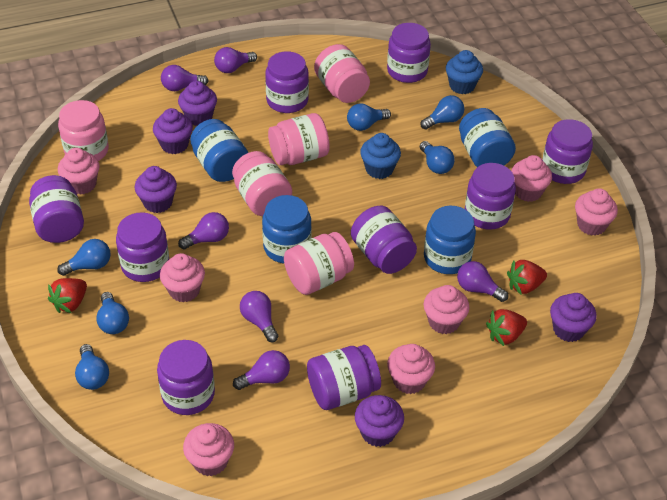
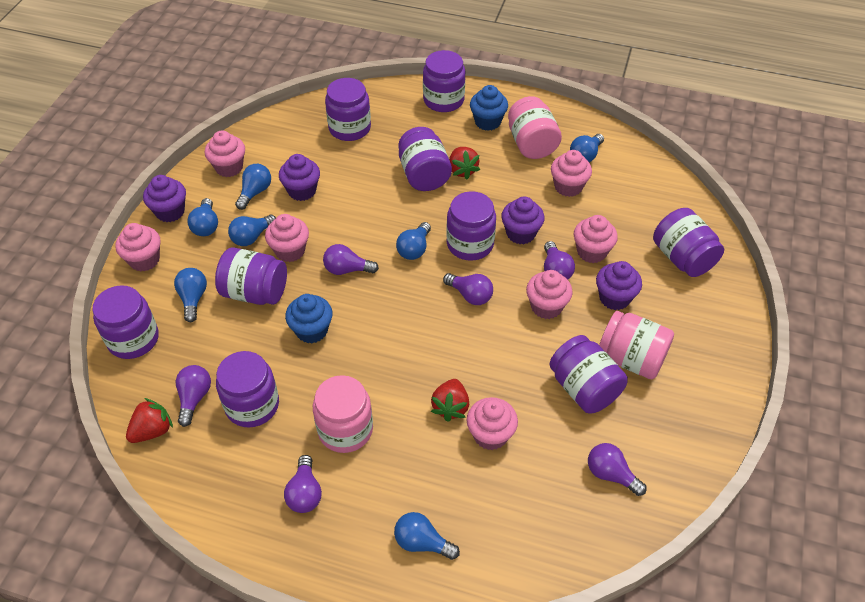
blue jar: 4 -> 0
blue light bulb: 6 -> 7
pink jar: 5 -> 3
purple cupcake: 5 -> 4

